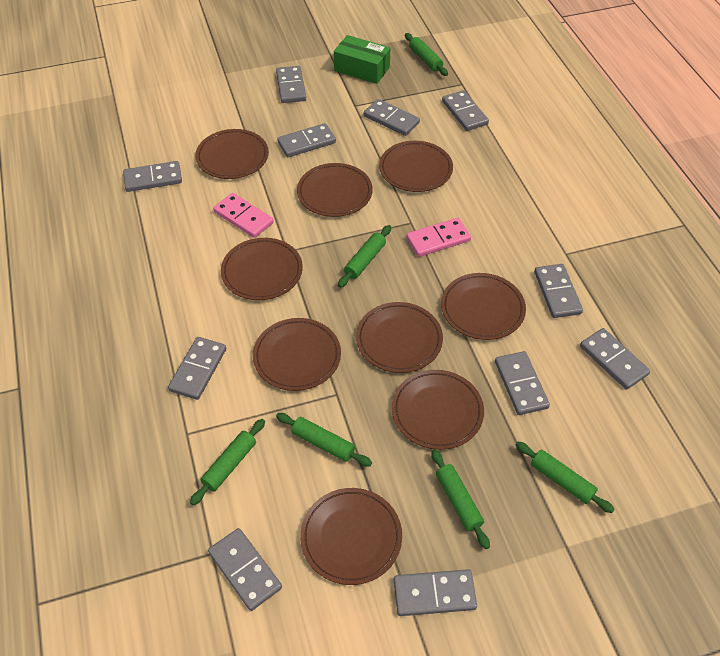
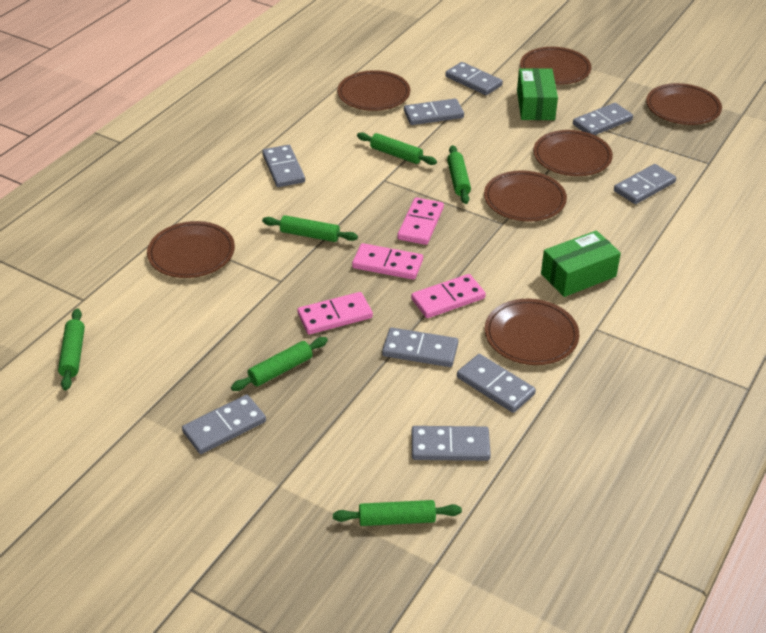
brown plate: 9 -> 7
green box: 1 -> 2
grey domino: 11 -> 9
pink domino: 2 -> 4

